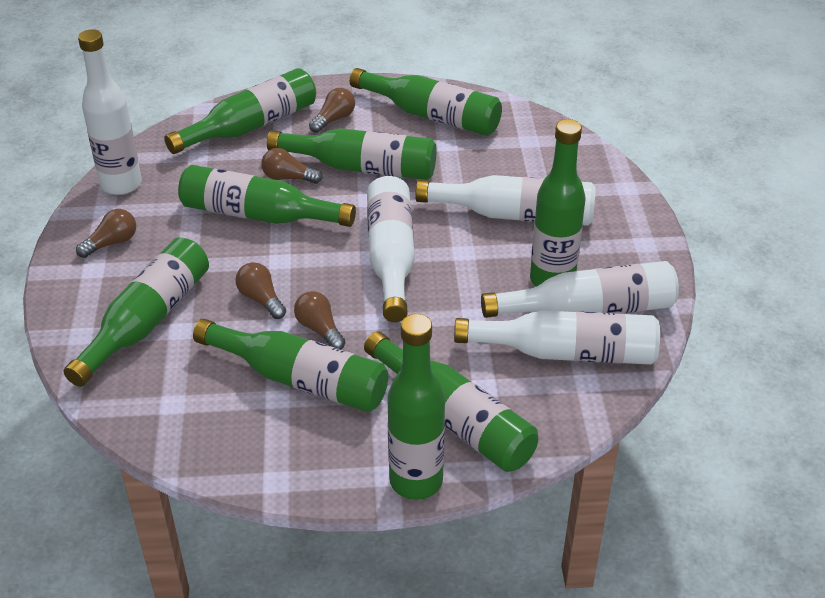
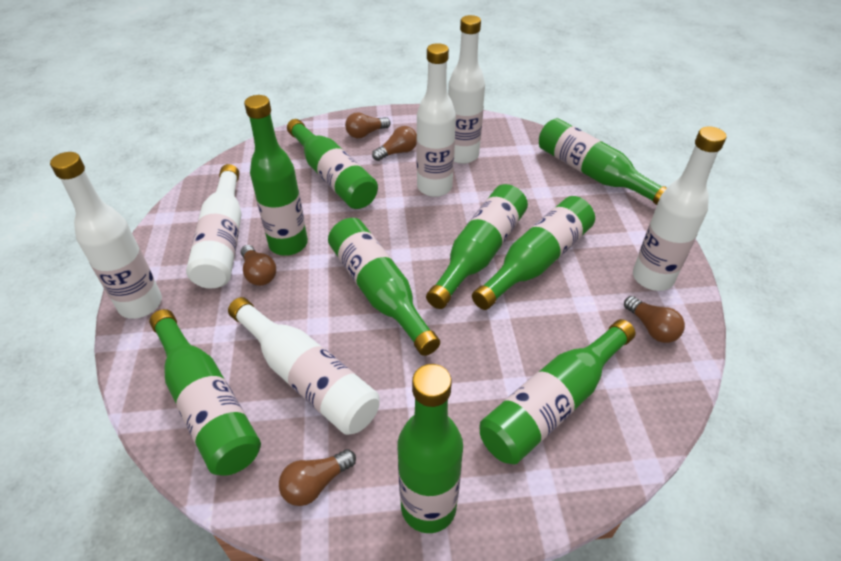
white bottle: 5 -> 6

